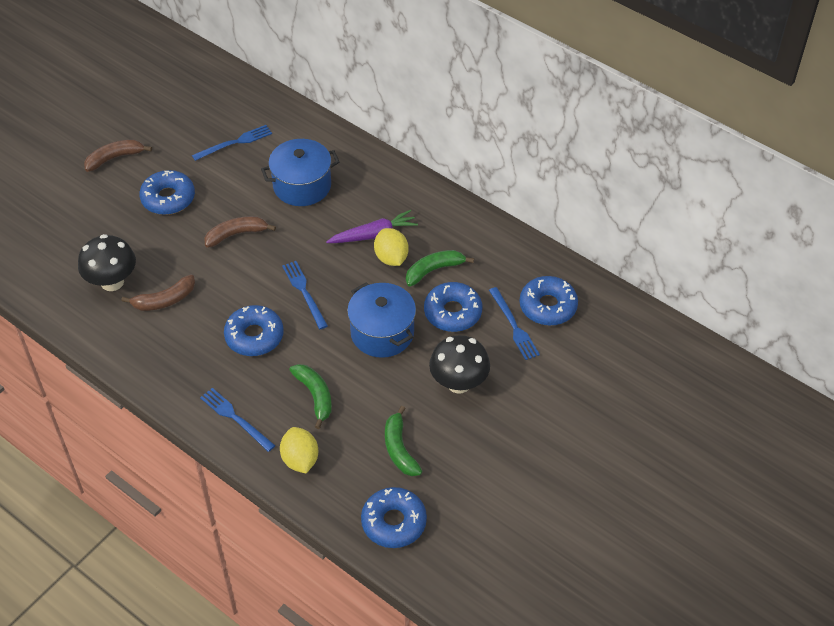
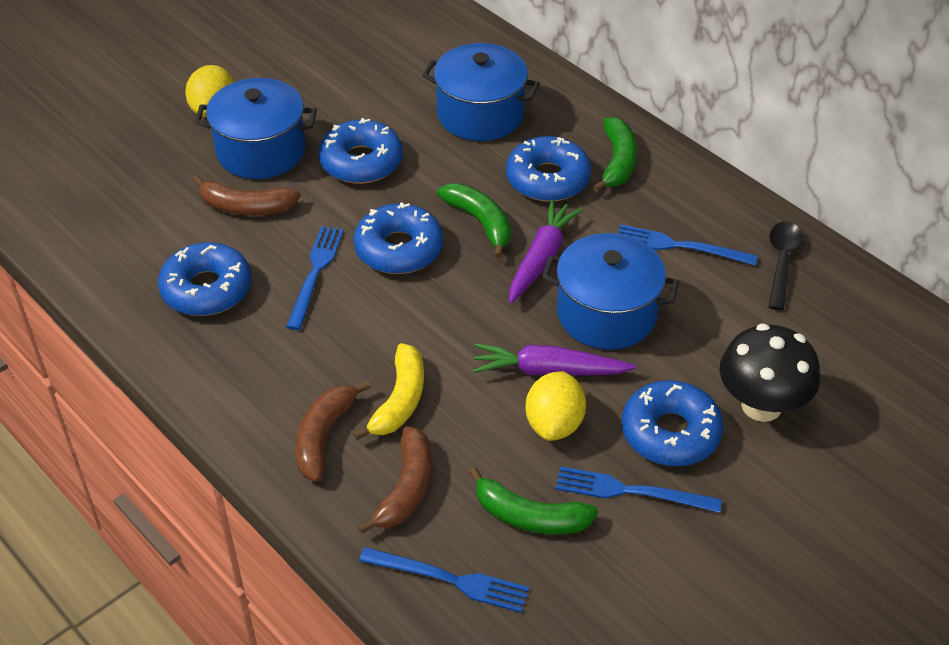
black mushroom: 2 -> 1
black spoon: 0 -> 1
blue pot: 2 -> 3
purple carrot: 1 -> 2
yellow banana: 0 -> 1

